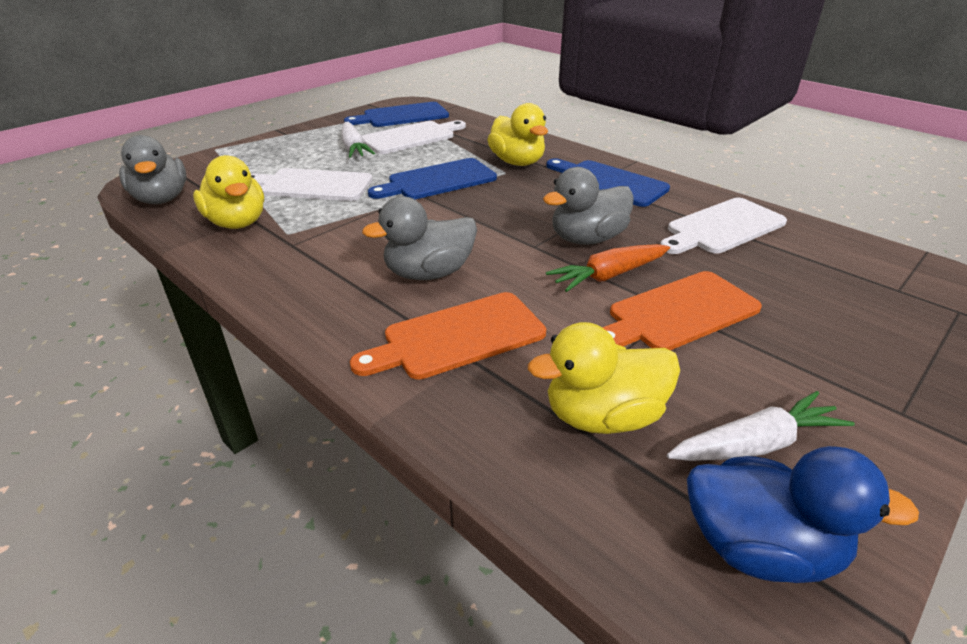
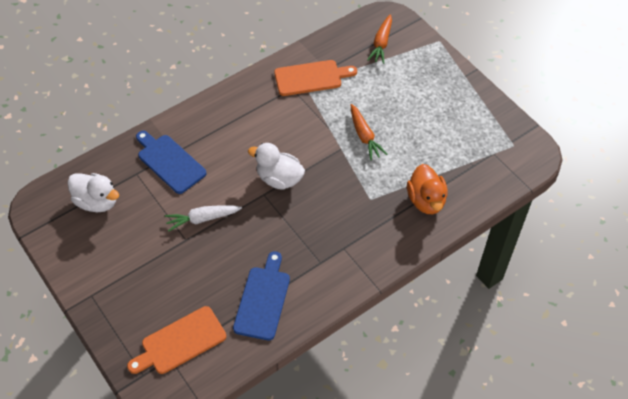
blue cutting board: 3 -> 2
blue duck: 1 -> 0
grey duck: 3 -> 0
orange carrot: 1 -> 2
orange duck: 0 -> 1
white carrot: 2 -> 1
white cutting board: 3 -> 0
white duck: 0 -> 2
yellow duck: 3 -> 0

